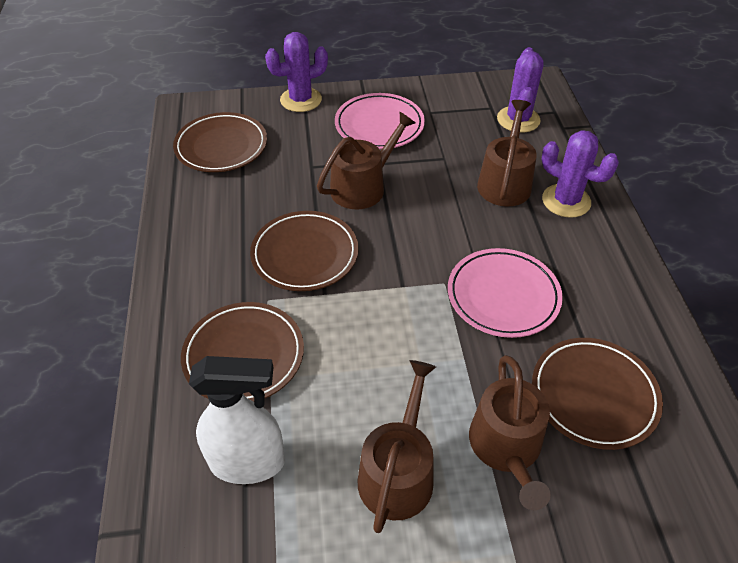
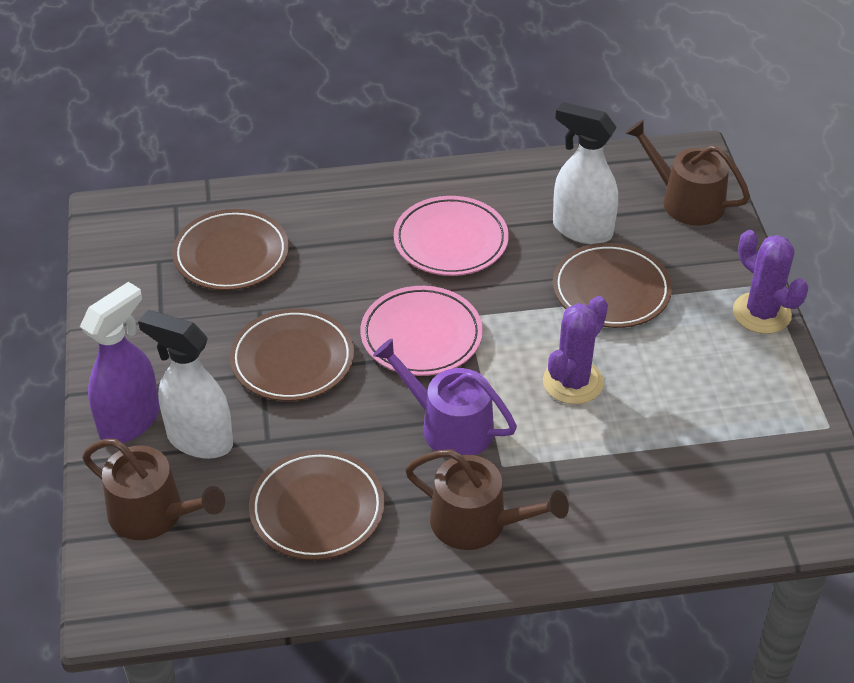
brown watering can: 4 -> 3
purple cactus: 3 -> 2
purple spray bottle: 0 -> 1
purple watering can: 0 -> 1
white spray bottle: 1 -> 2

